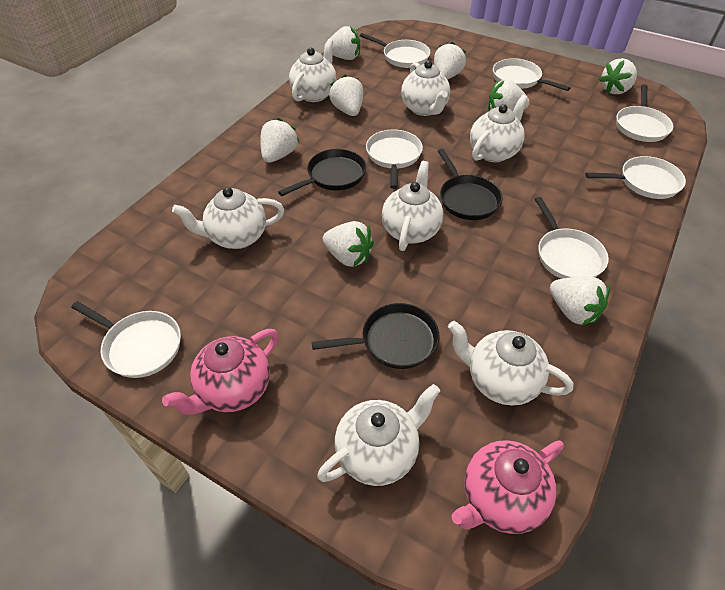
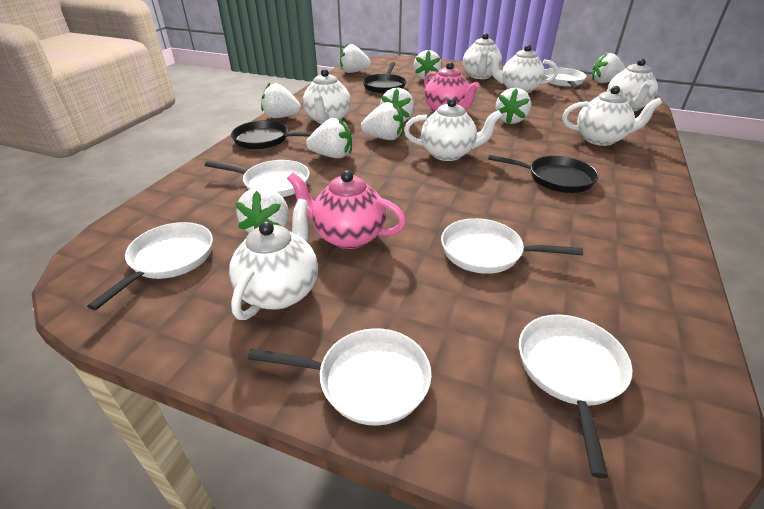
white pan: 7 -> 6
white strawberry: 8 -> 9

